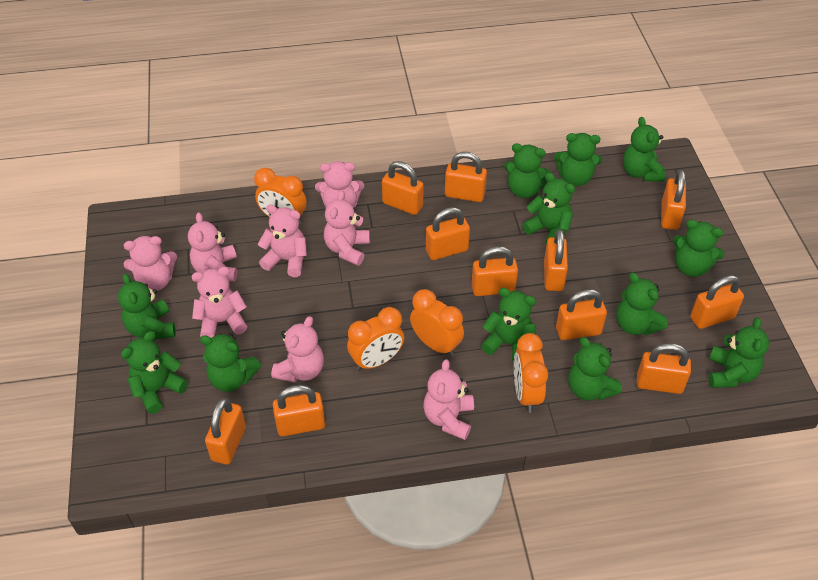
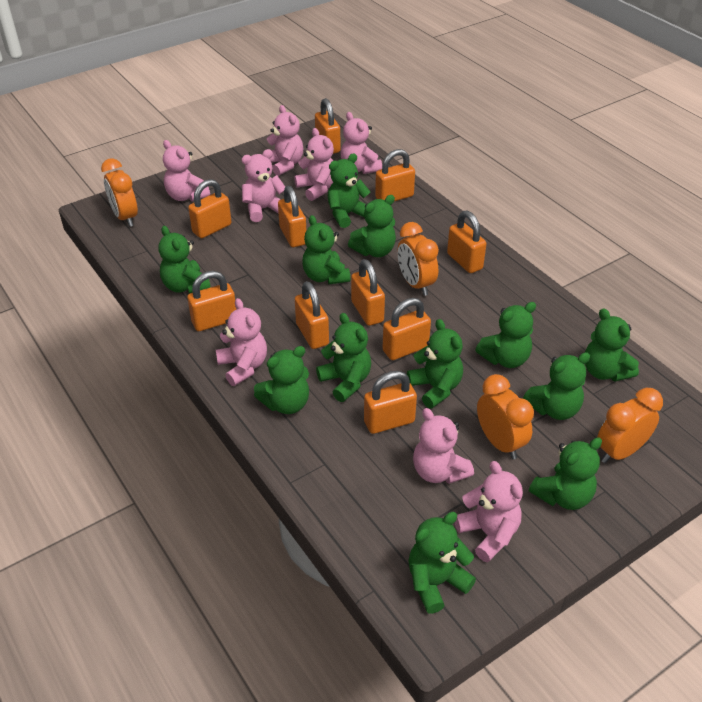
orange padlock: 11 -> 10

